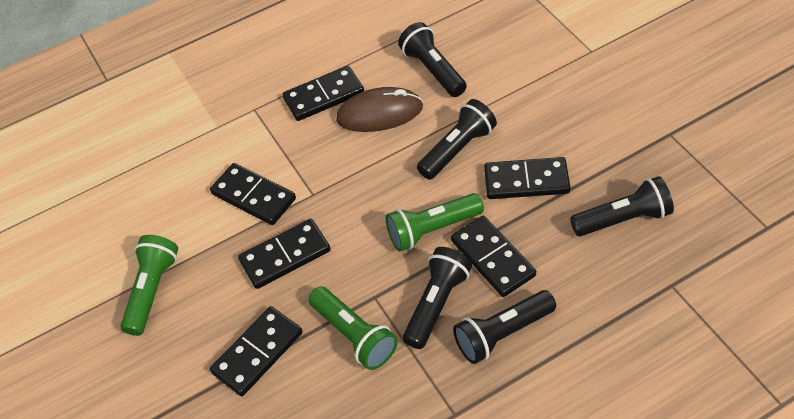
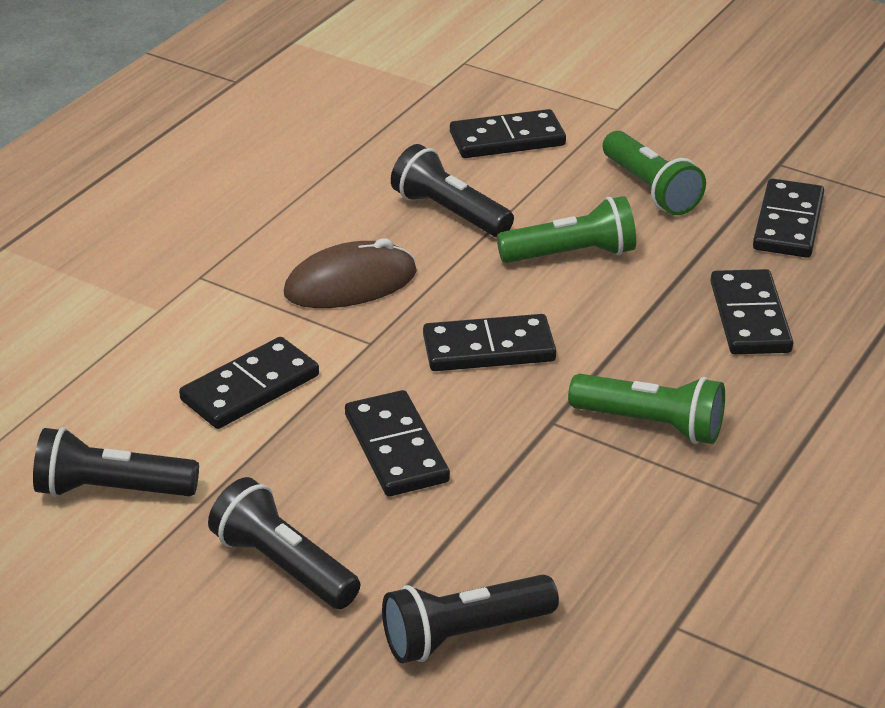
black flashlight: 5 -> 4

